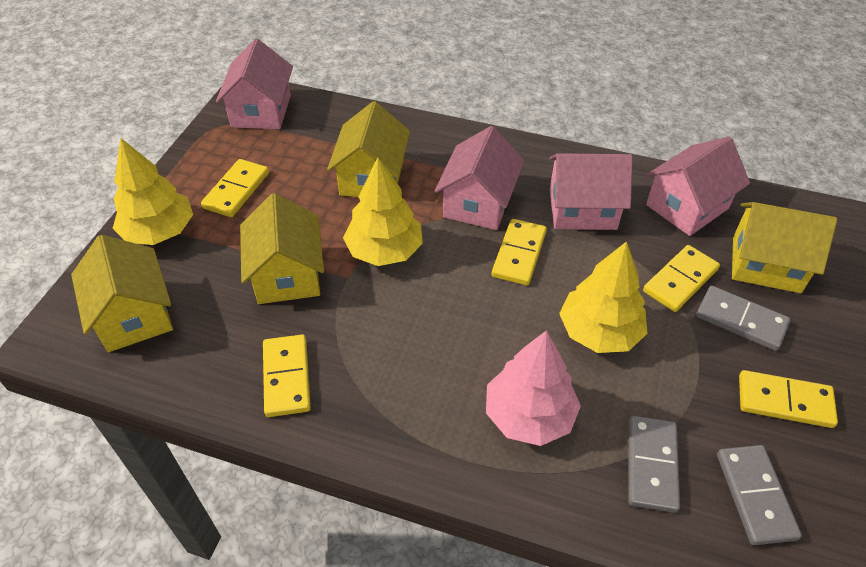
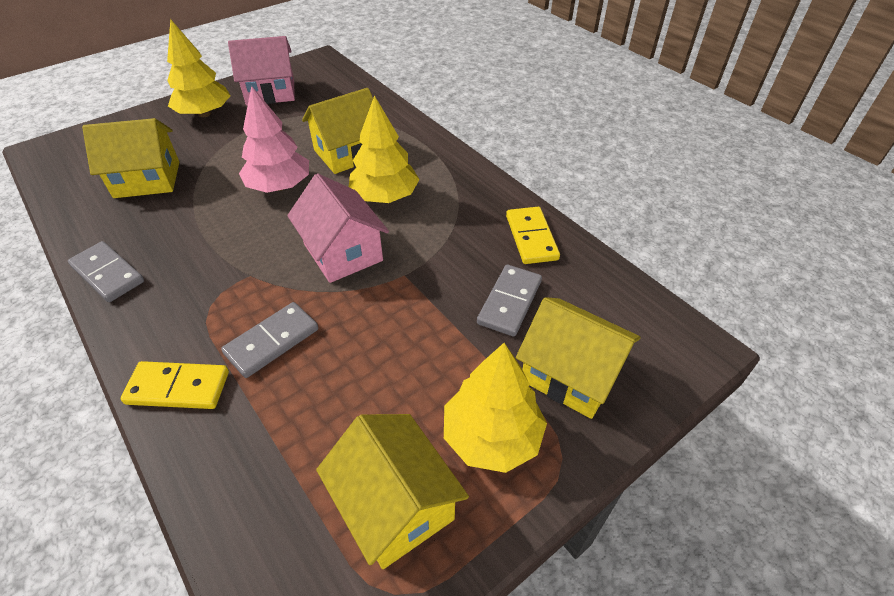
pink house: 4 -> 2
yellow domino: 5 -> 2

